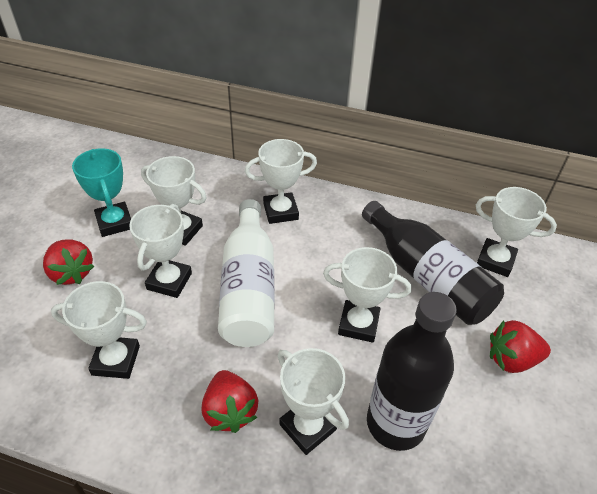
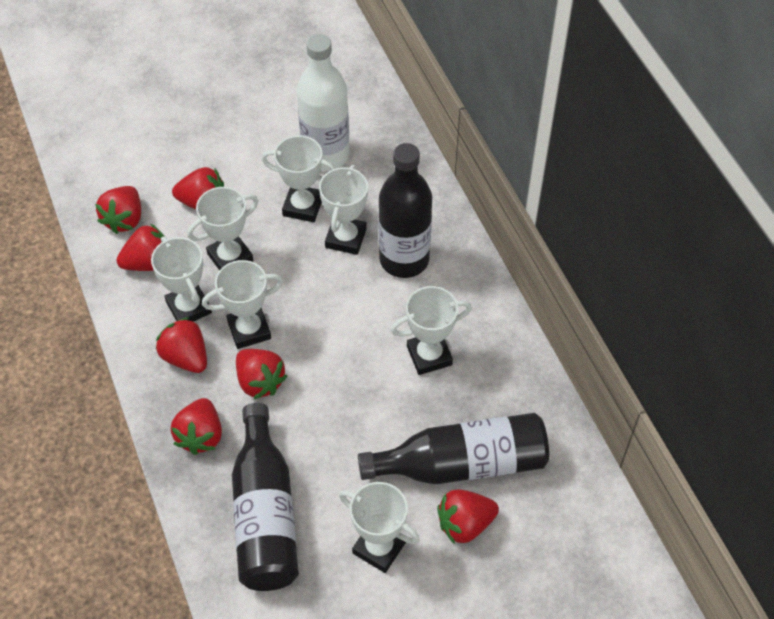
black bottle: 2 -> 3
red strawberry: 3 -> 7
turquoise trophy: 1 -> 0

